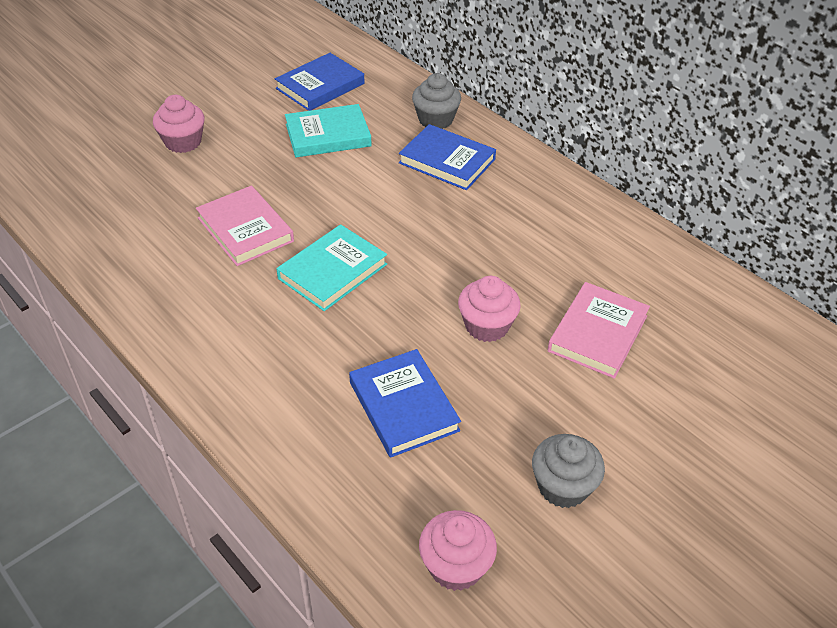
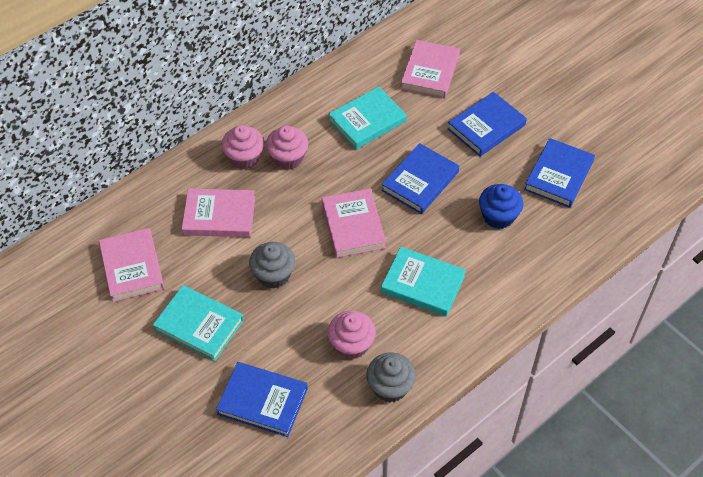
blue book: 3 -> 4
blue cupcake: 0 -> 1
pink book: 2 -> 4
turquoise book: 2 -> 3

